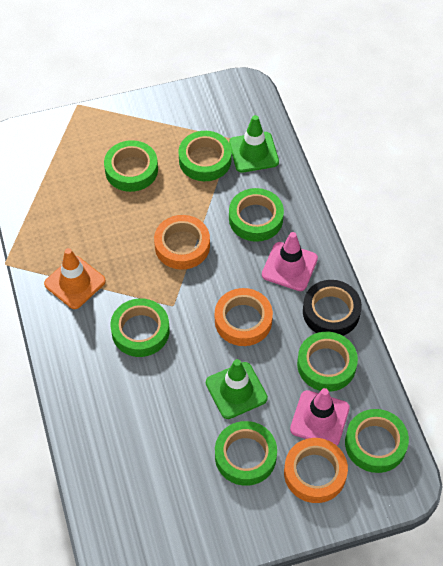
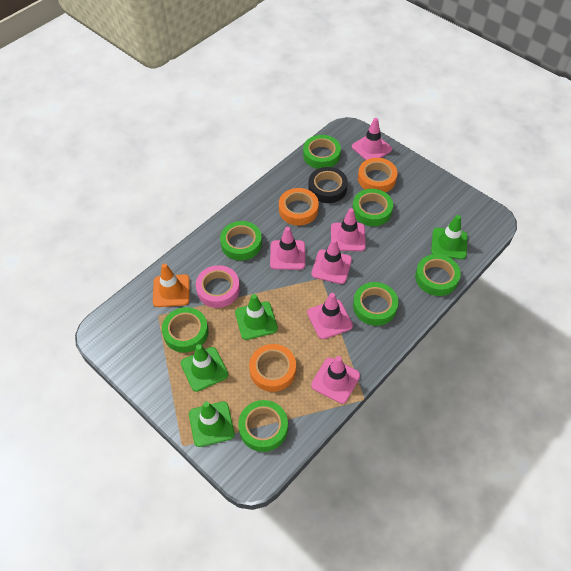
green traffic cone: 2 -> 4
pink tape: 0 -> 1
pink traffic cone: 2 -> 6

